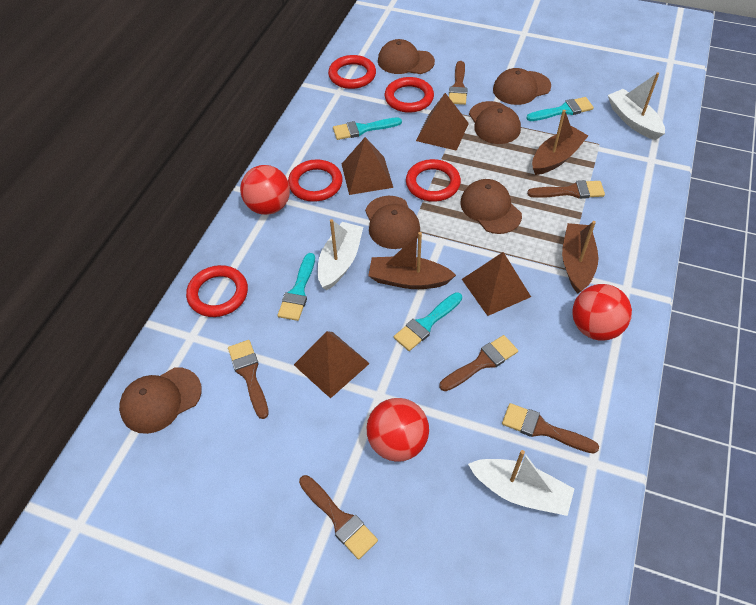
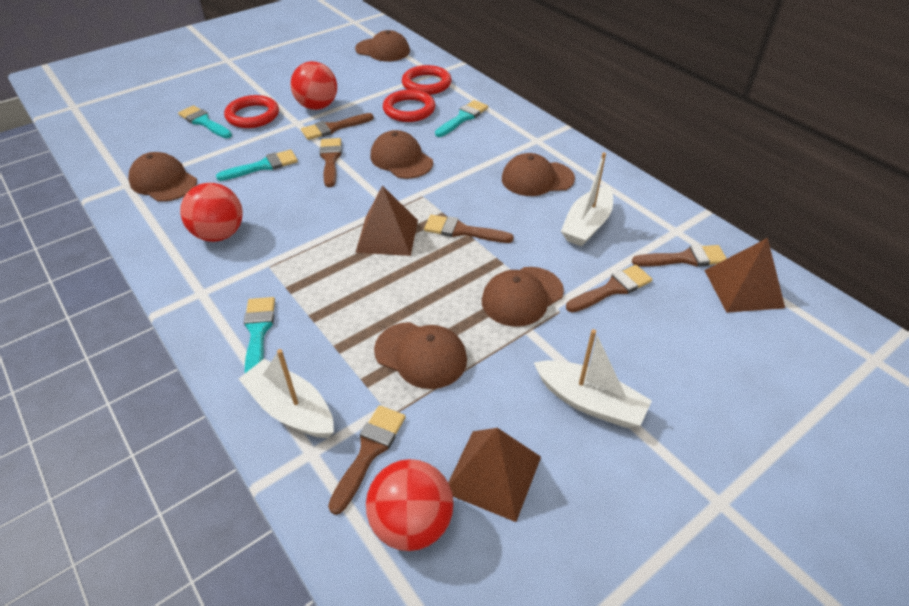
brown boat: 3 -> 0
brown pyramid: 4 -> 3
red ring: 5 -> 3

